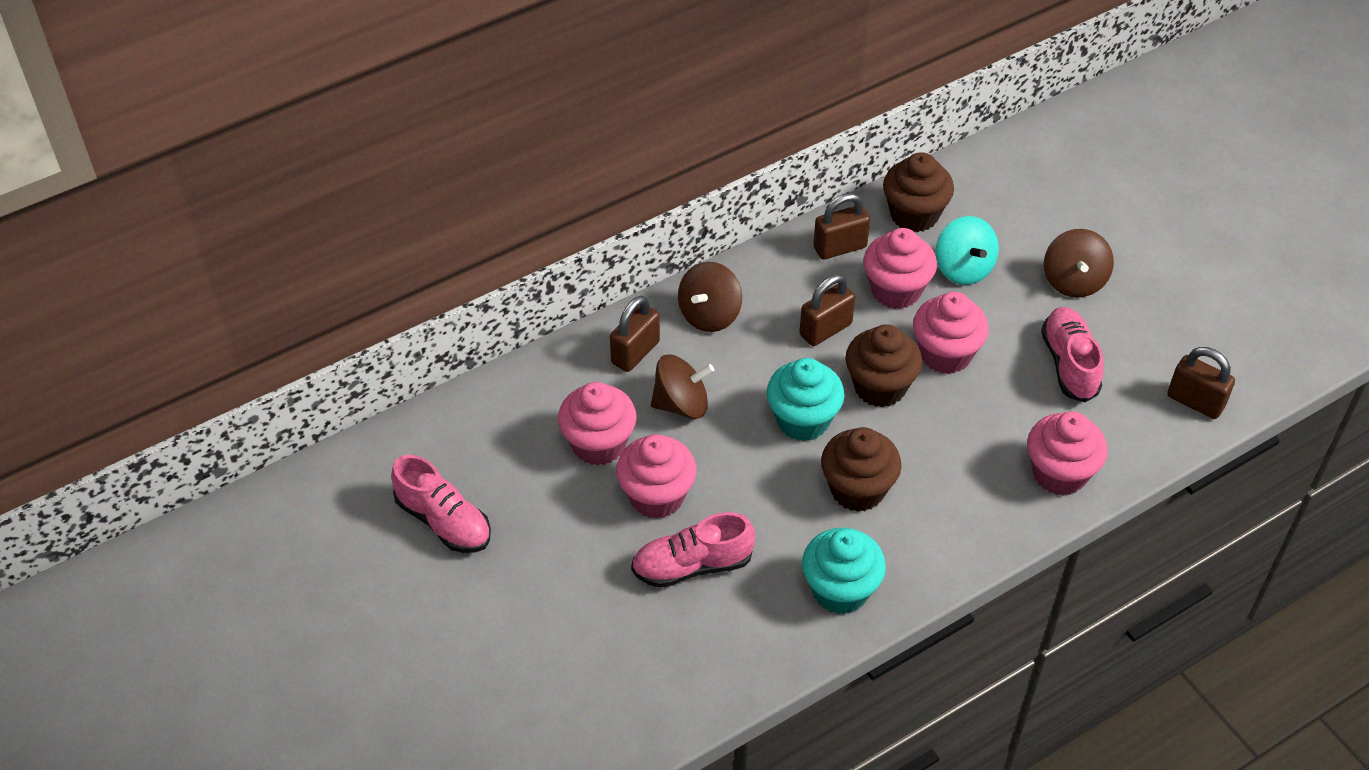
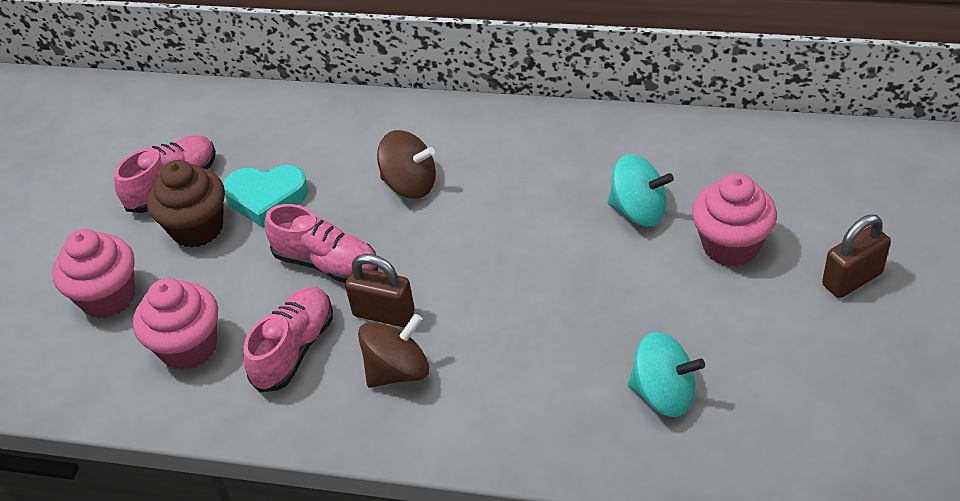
brown cupcake: 3 -> 1
brown padlock: 4 -> 2
brown spinning top: 3 -> 2
pink cupcake: 5 -> 3
turquoise cupcake: 2 -> 0
turquoise heart: 0 -> 1
turquoise spinning top: 1 -> 2

